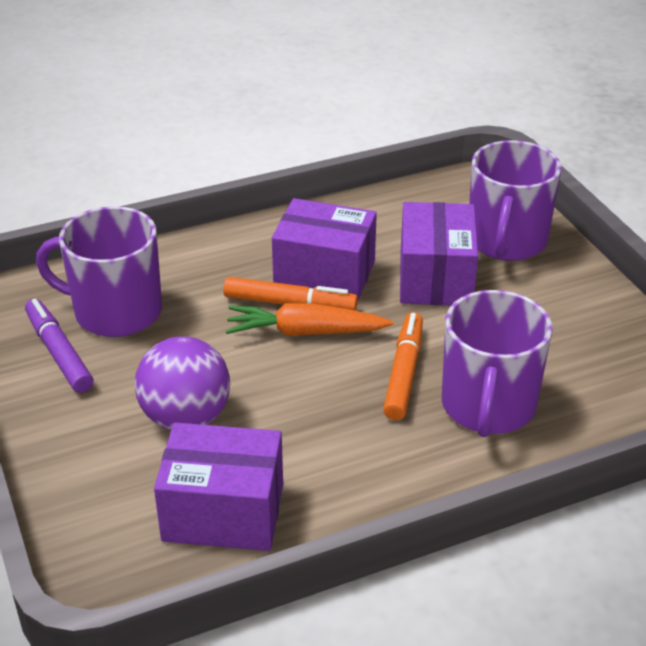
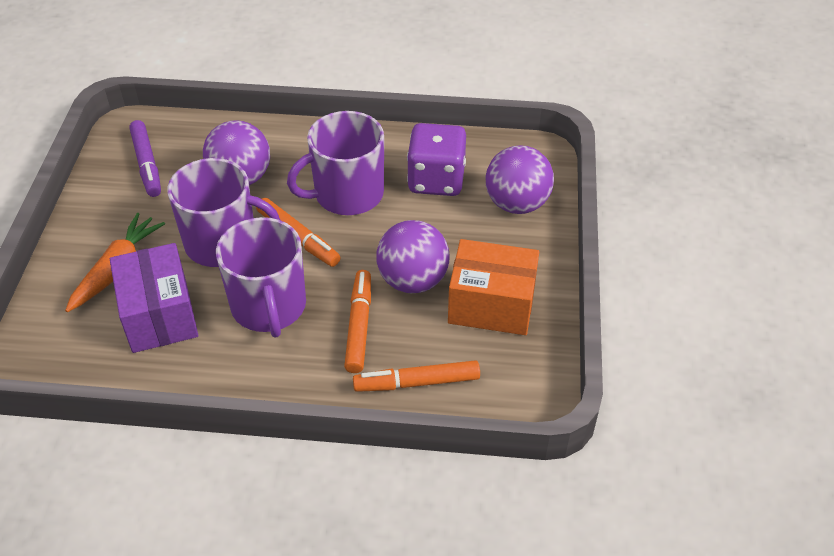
orange box: 0 -> 1
orange marker: 2 -> 3
purple ball: 1 -> 3
purple box: 3 -> 1
purple dice: 0 -> 1

